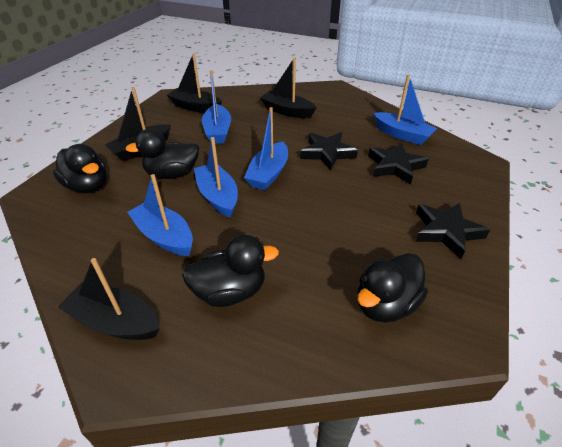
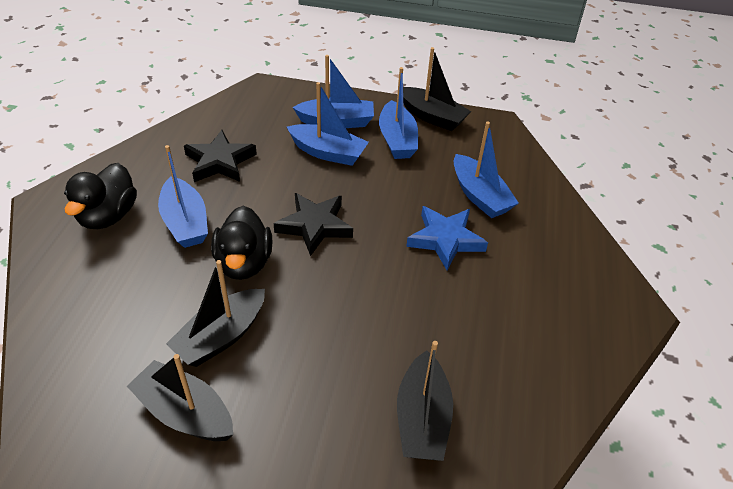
black duck: 4 -> 2
black star: 3 -> 2
blue star: 0 -> 1

